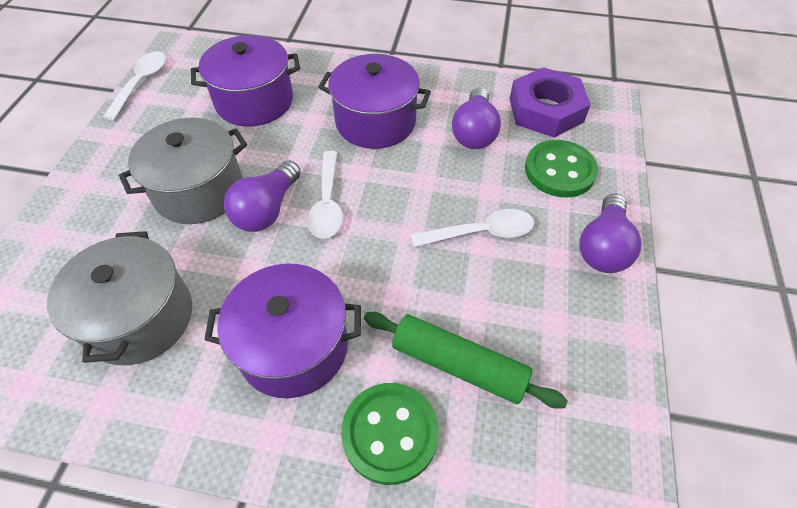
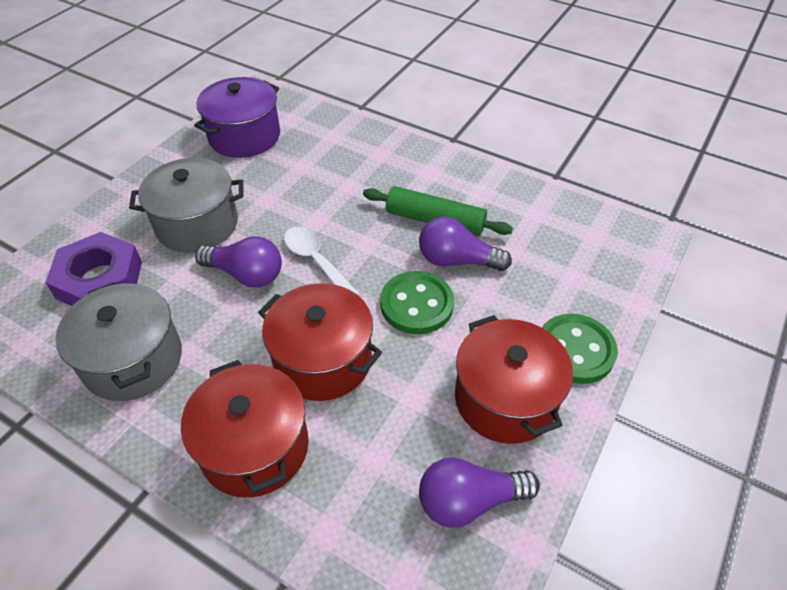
purple pot: 3 -> 1
red pot: 0 -> 3
white spoon: 3 -> 1

